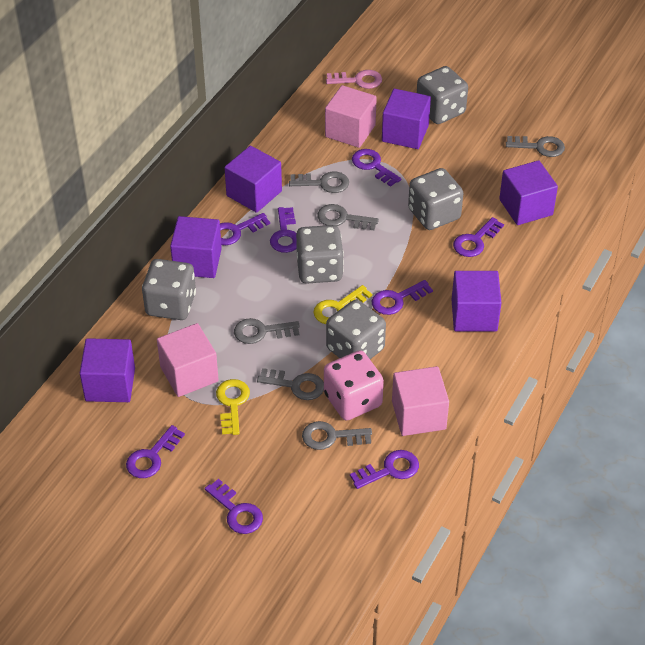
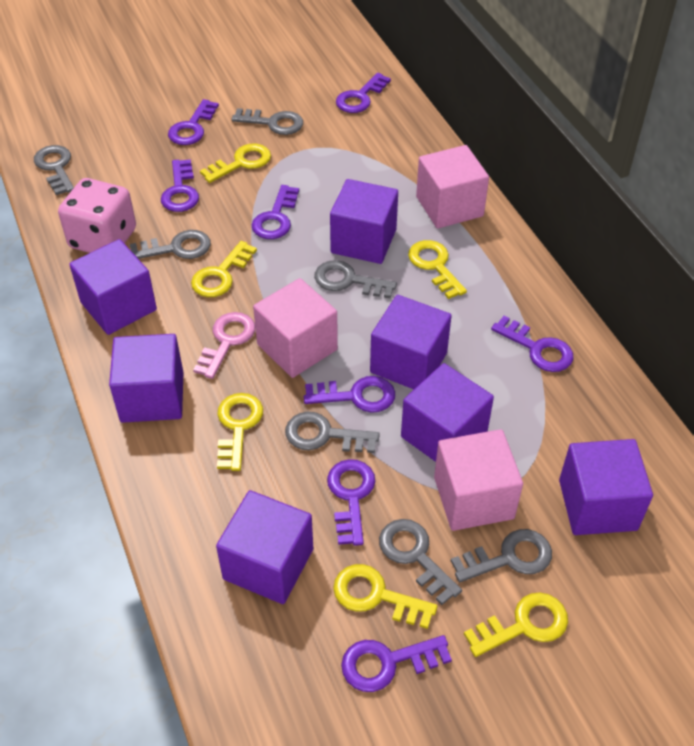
grey dice: 5 -> 0
grey key: 6 -> 7
purple cube: 6 -> 7
yellow key: 2 -> 6

